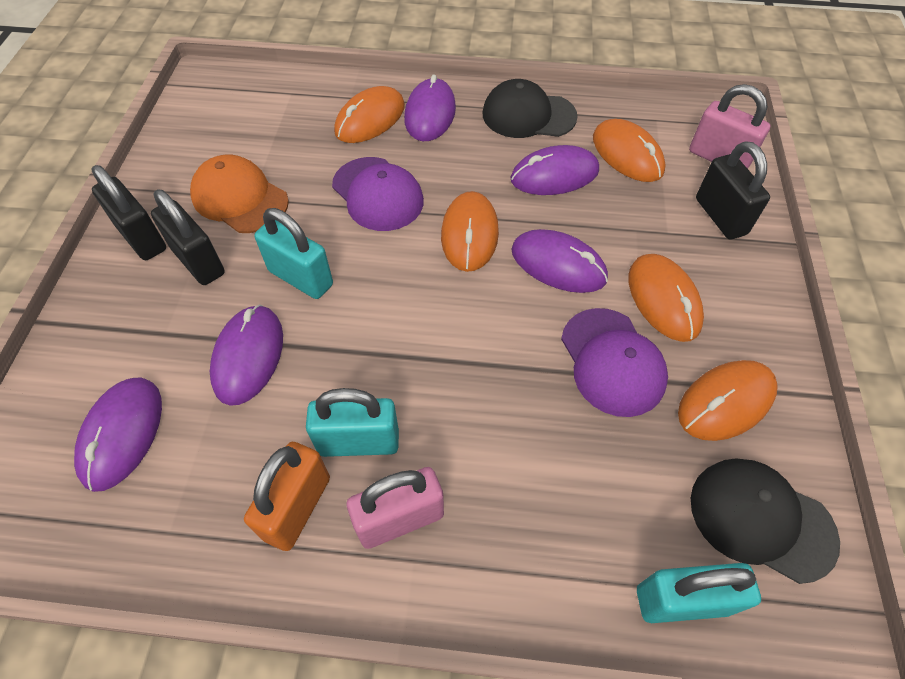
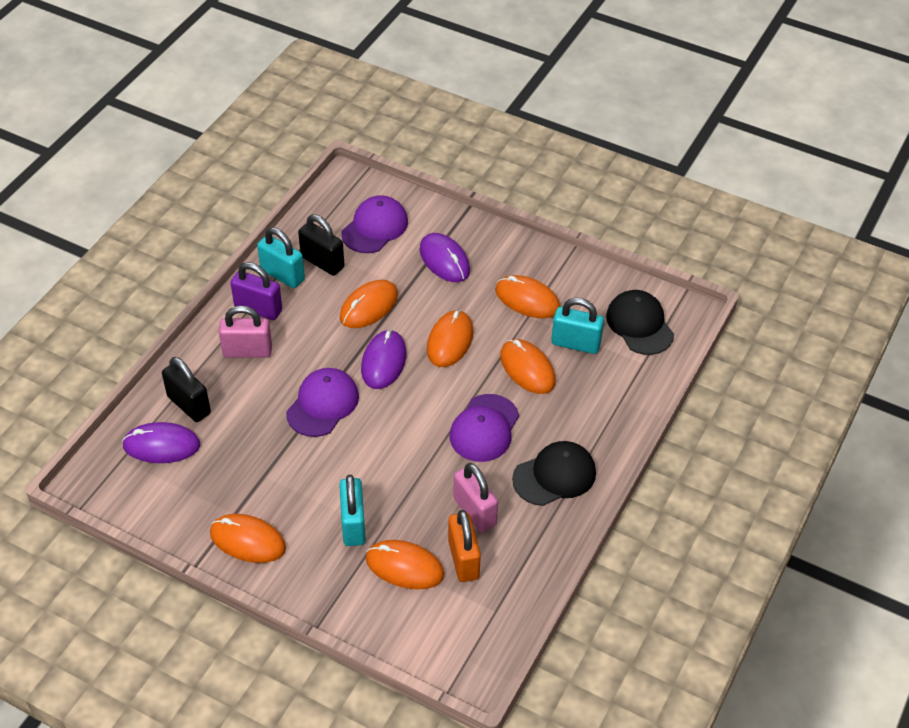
black padlock: 3 -> 2
orange cap: 1 -> 0
orange mouse: 5 -> 6
purple cap: 2 -> 3
purple mouse: 5 -> 3
purple padlock: 0 -> 1

